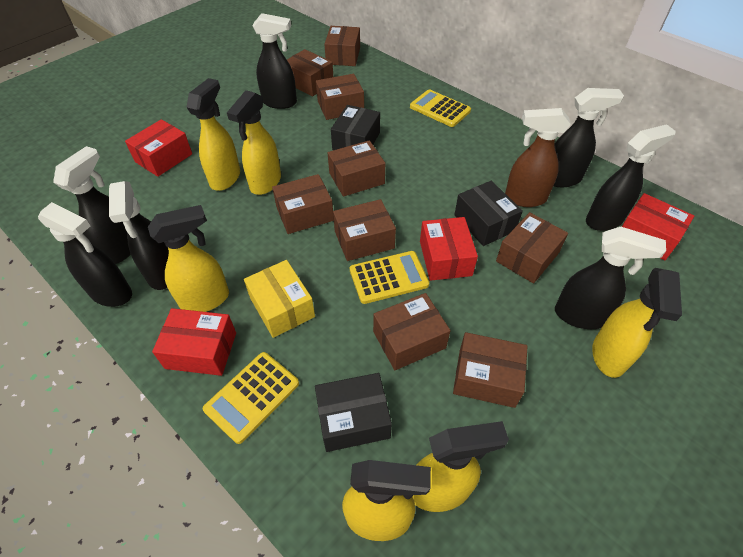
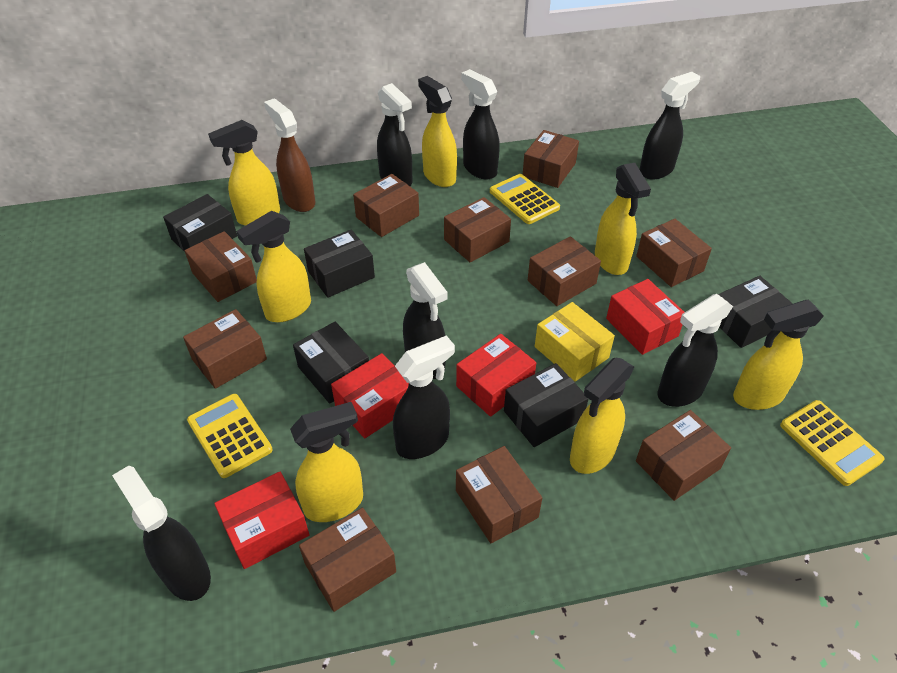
black box: 3 -> 5
brown box: 9 -> 10
yellow spray bottle: 6 -> 7

